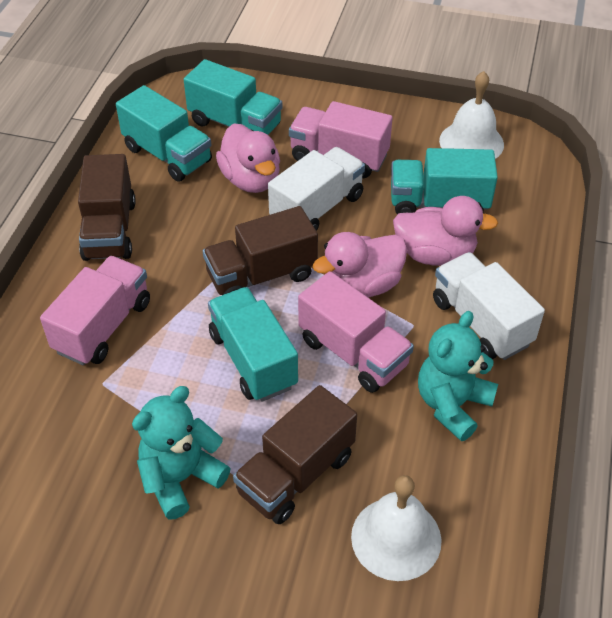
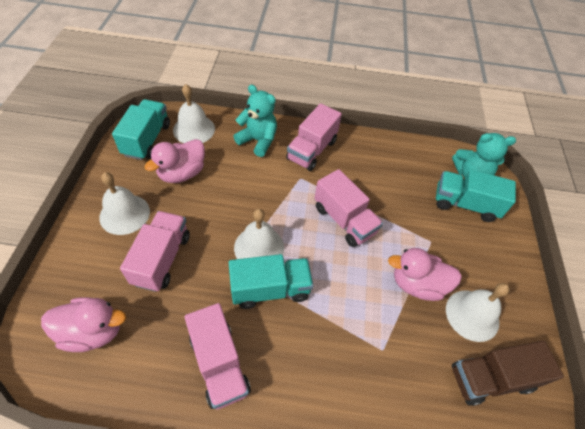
brown truck: 3 -> 1
pink truck: 3 -> 4
turquoise truck: 4 -> 3
white bell: 2 -> 4
white truck: 2 -> 0

